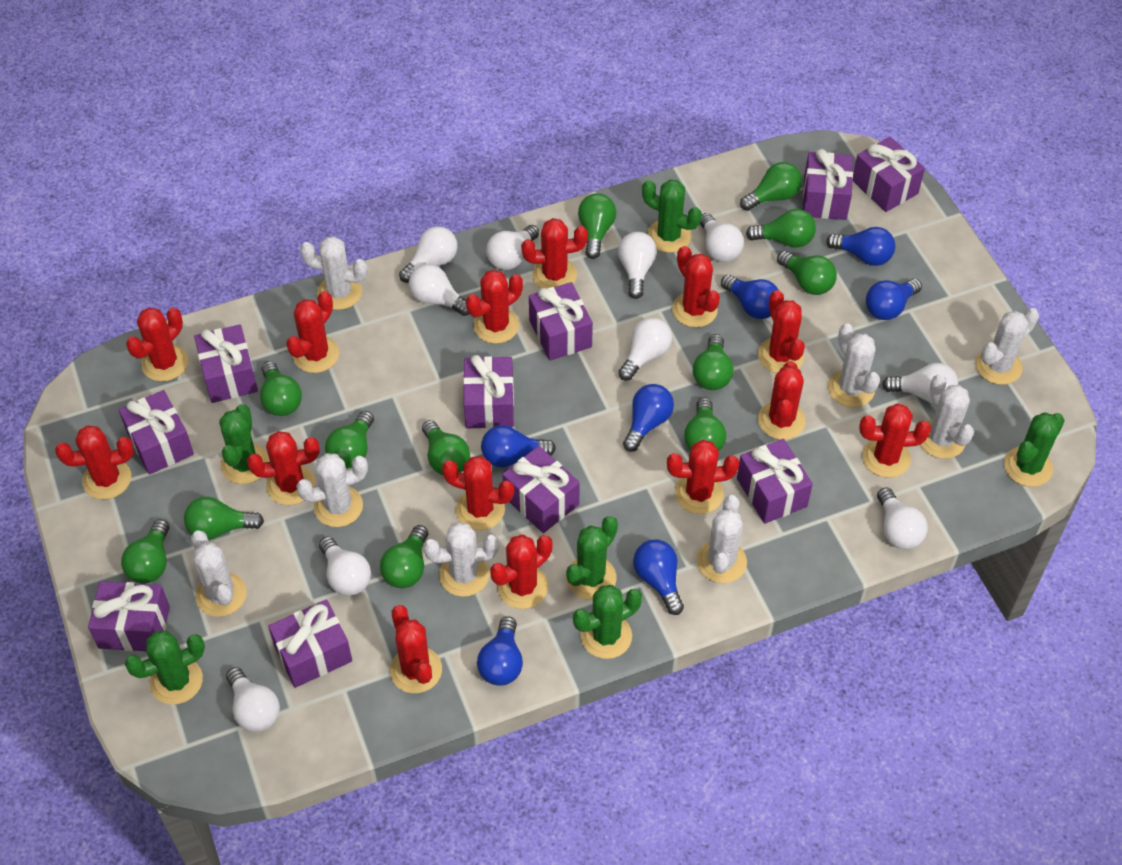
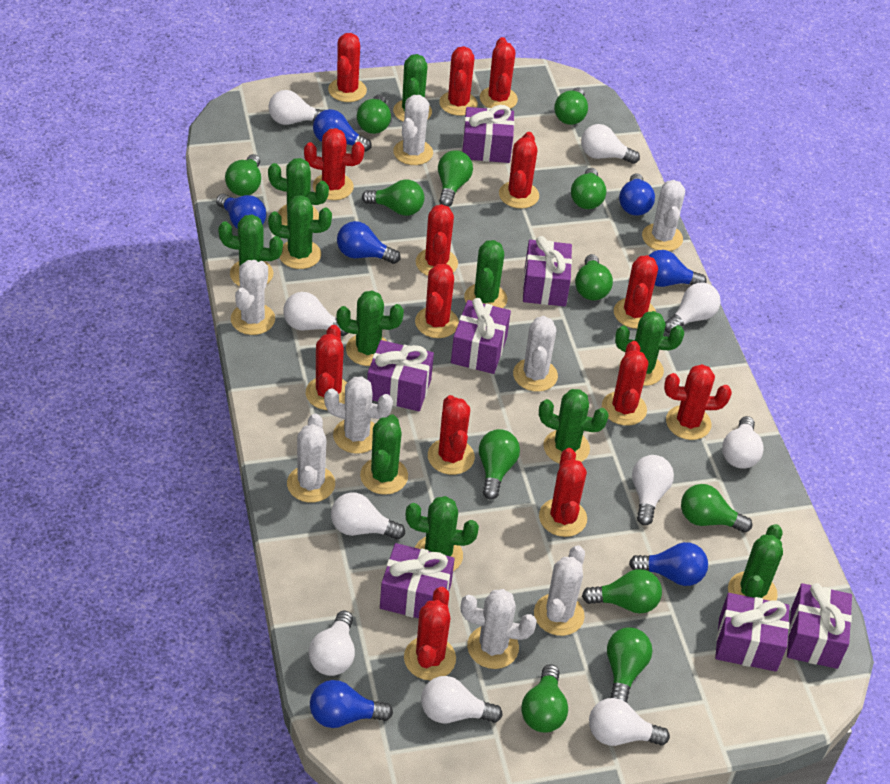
green cactus: 6 -> 11
purple gift: 10 -> 7

